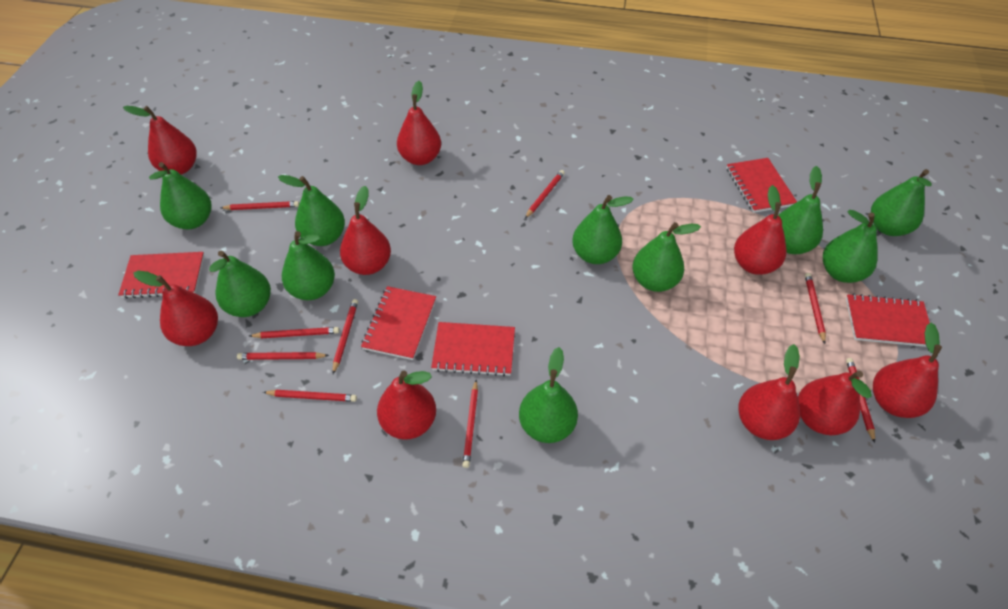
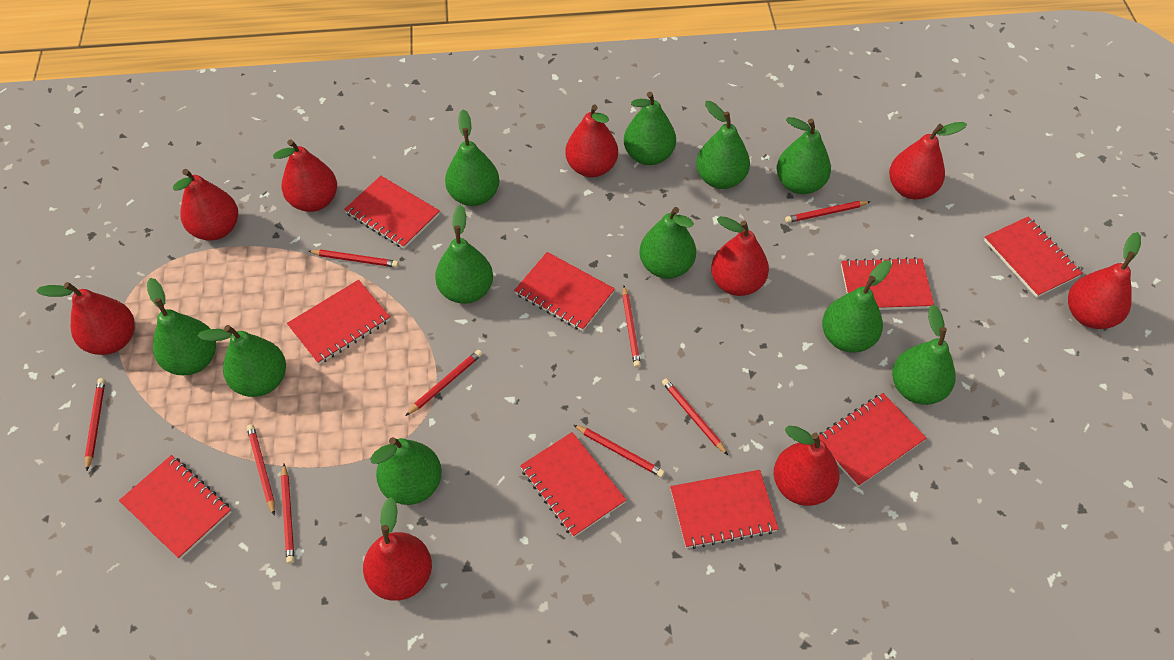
green pear: 10 -> 11
red notebook: 5 -> 9

